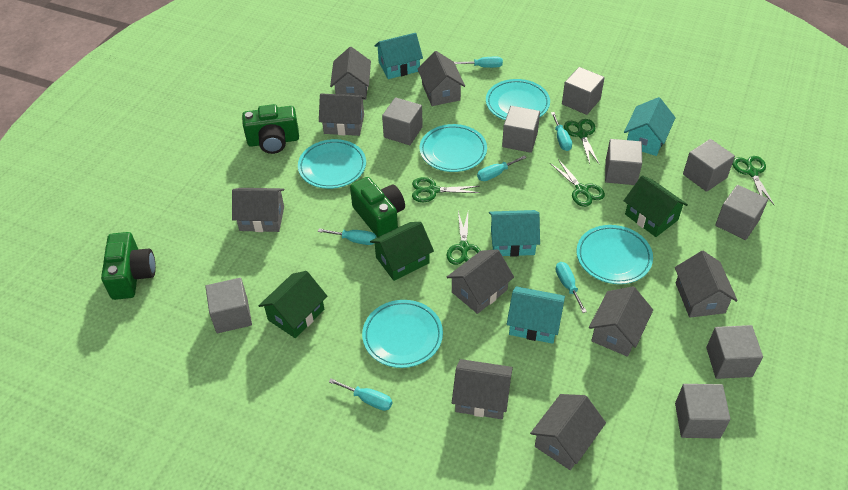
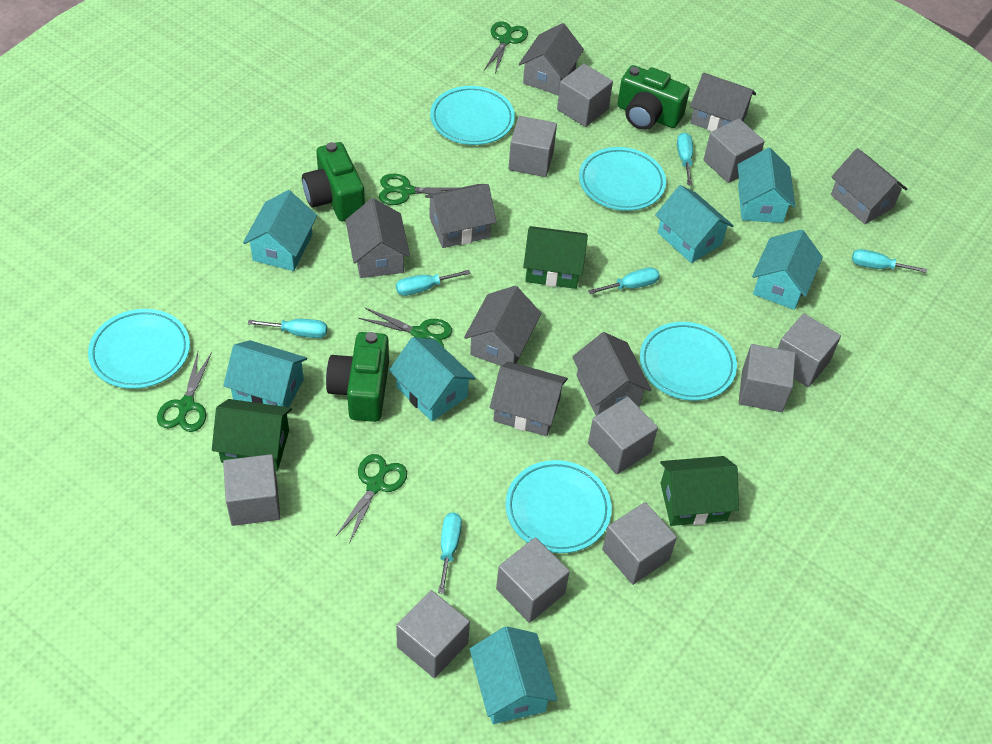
grey cube: 9 -> 10
grey house: 9 -> 8
turquoise house: 4 -> 7

